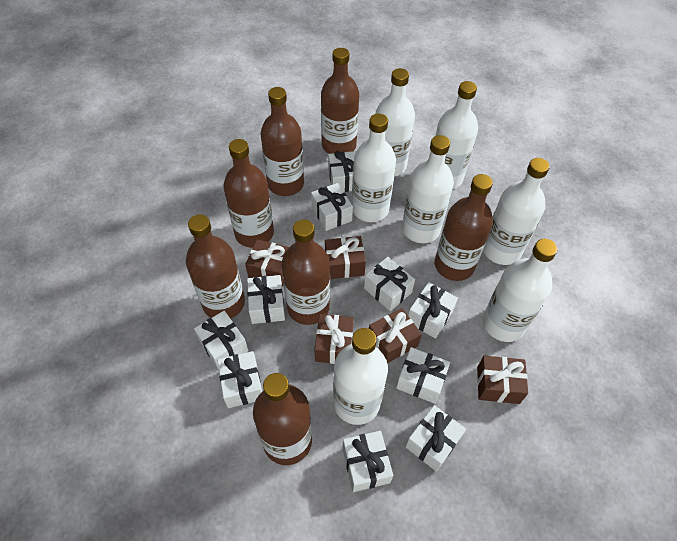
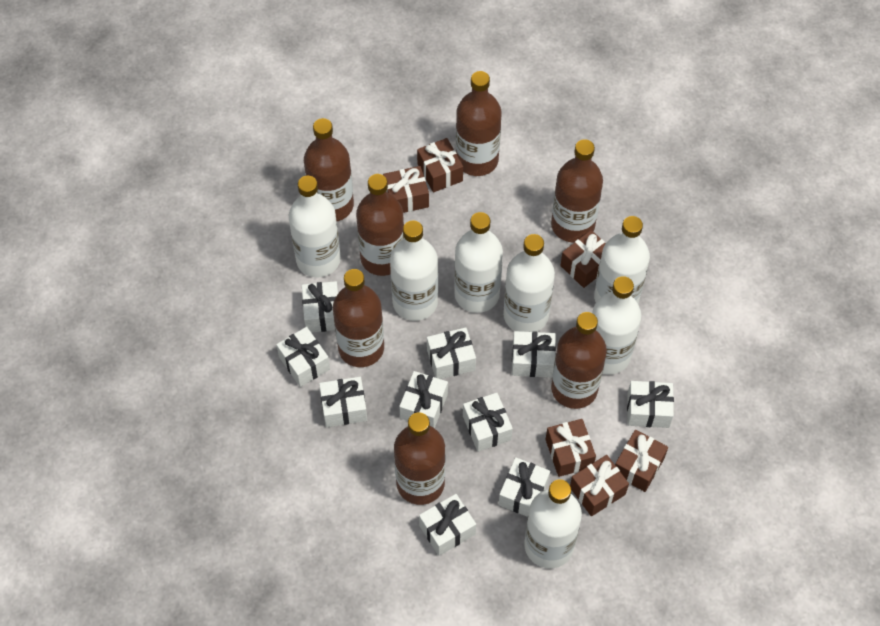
brown gift: 5 -> 6

